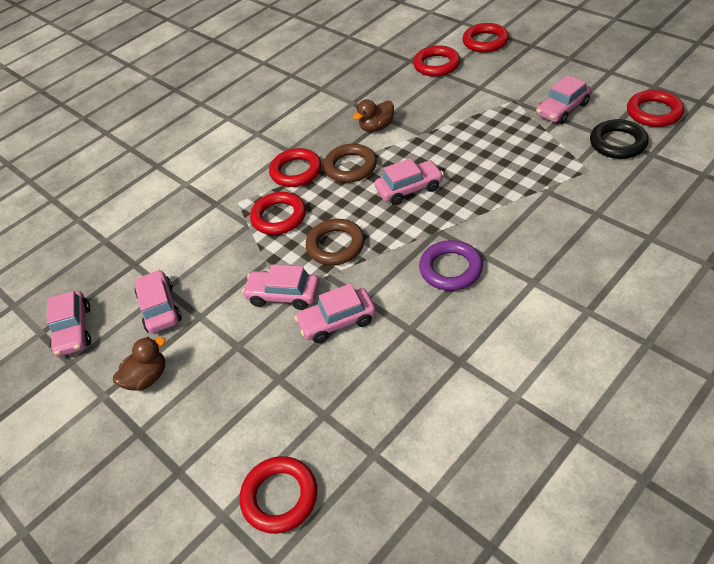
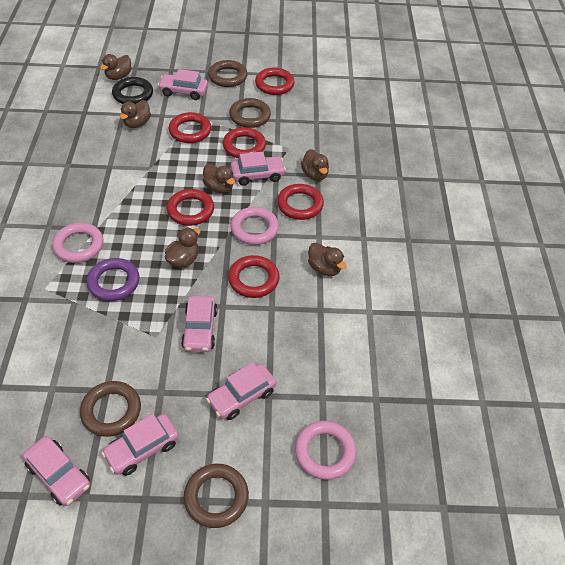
brown duck: 2 -> 6
brown ring: 2 -> 4
pink ring: 0 -> 3

